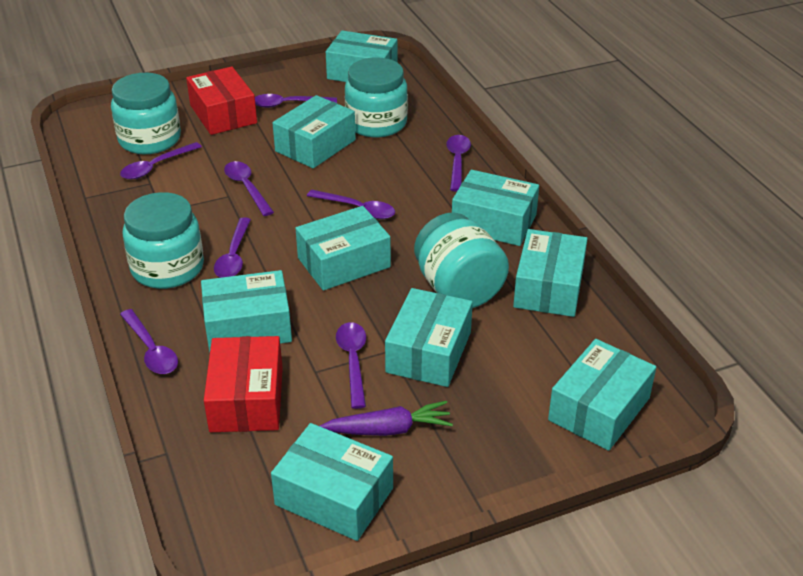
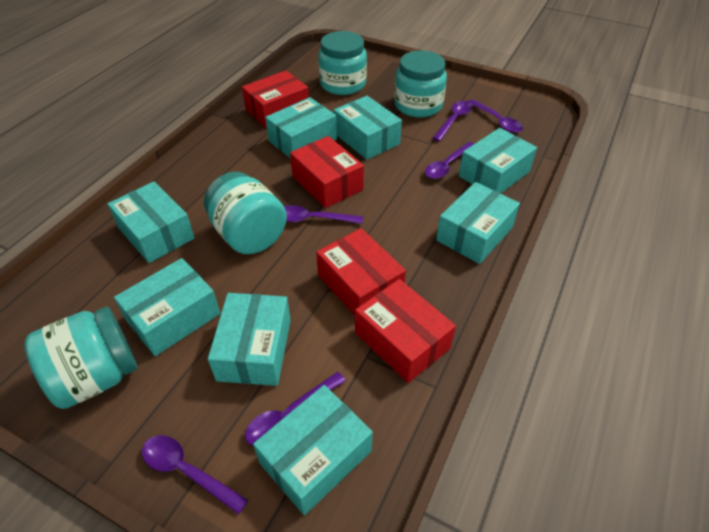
purple carrot: 1 -> 0
purple spoon: 8 -> 6
red box: 2 -> 4
turquoise box: 9 -> 8

